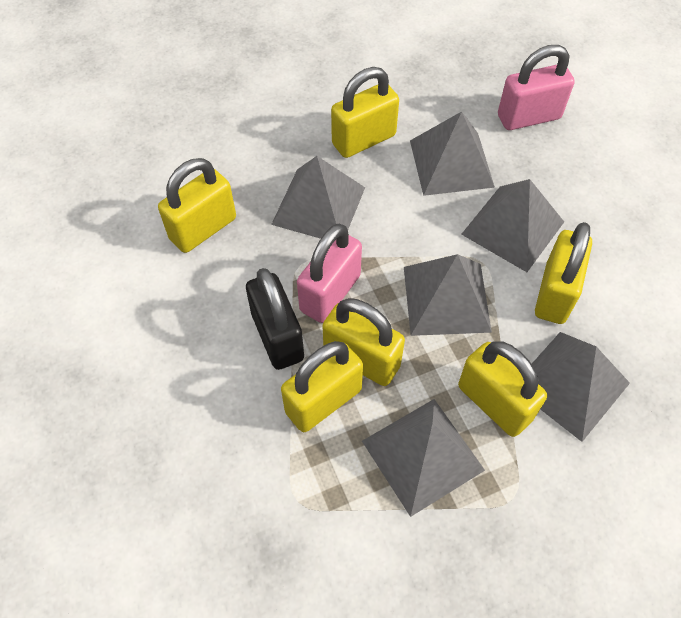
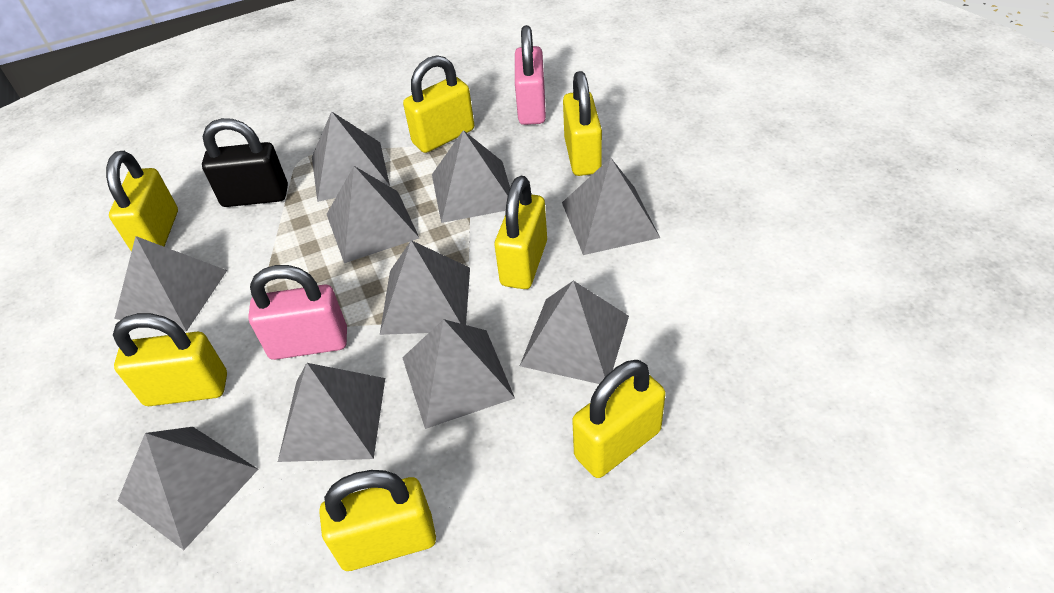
grey pyramid: 6 -> 10
yellow padlock: 6 -> 7

